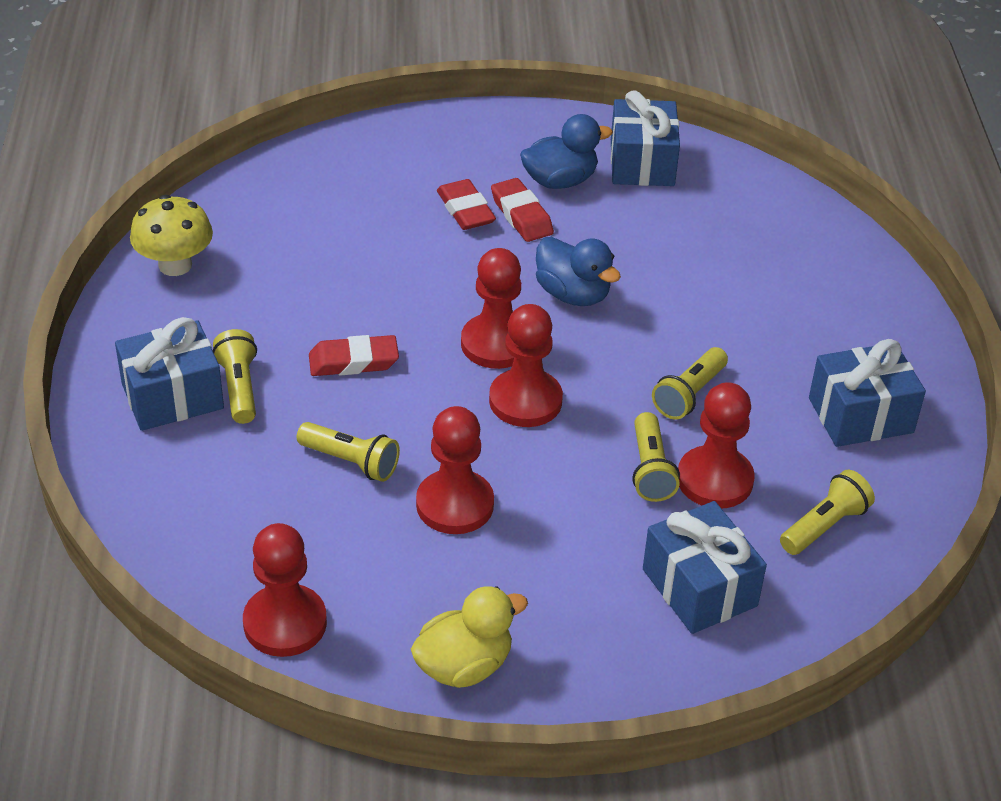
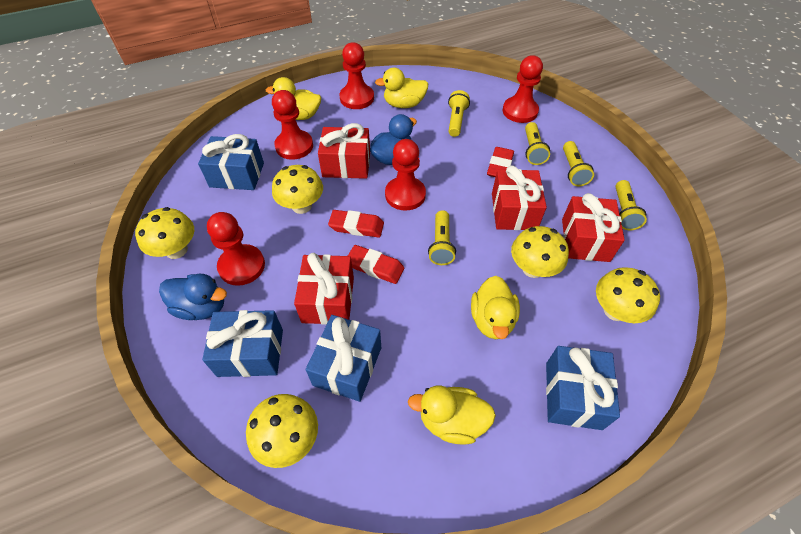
red gift: 0 -> 4
yellow duck: 1 -> 4
yellow mushroom: 1 -> 5

